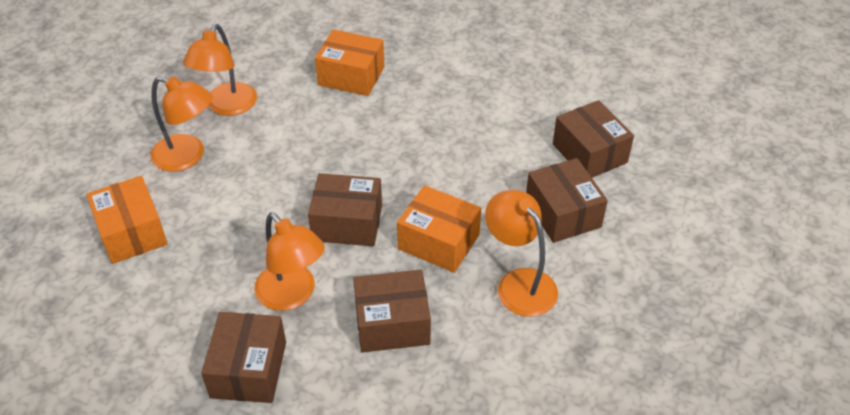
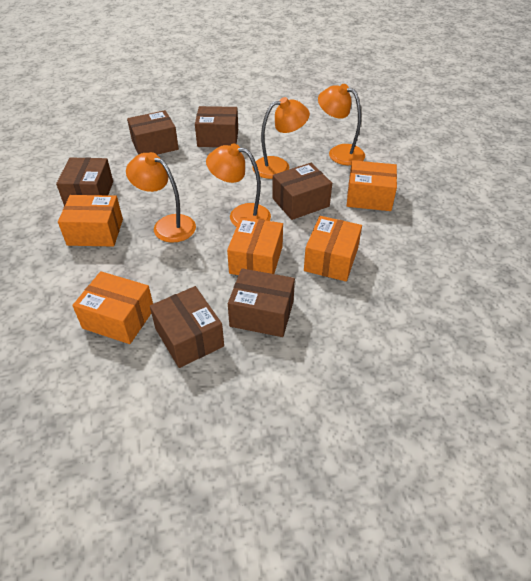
brown box: 5 -> 6
orange box: 3 -> 5

